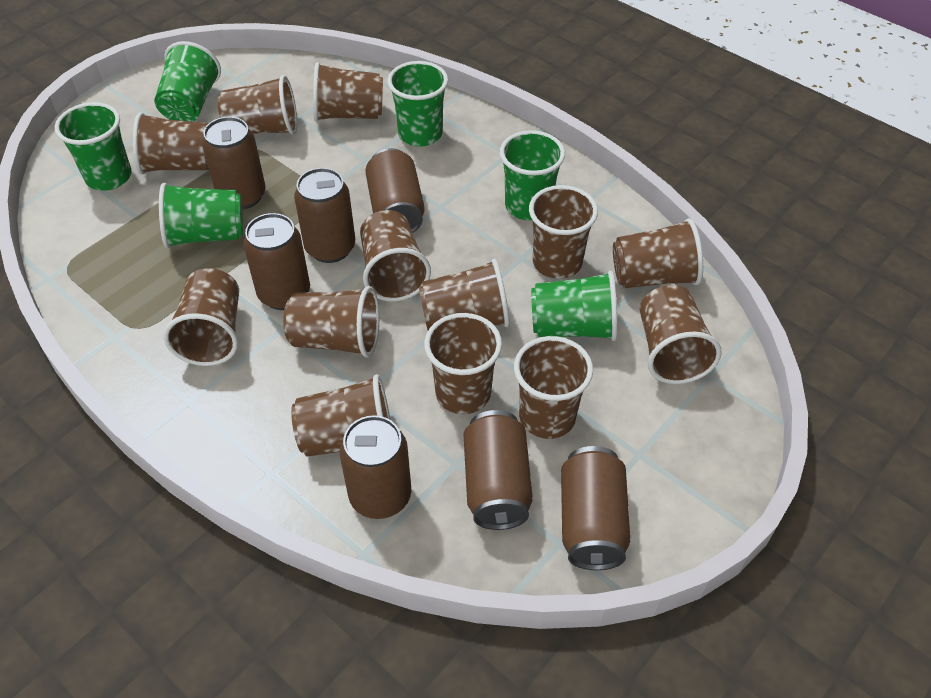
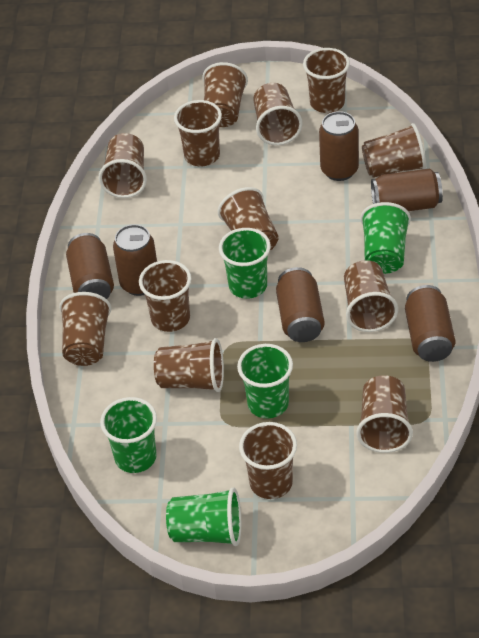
brown can: 7 -> 6
green cup: 6 -> 5

